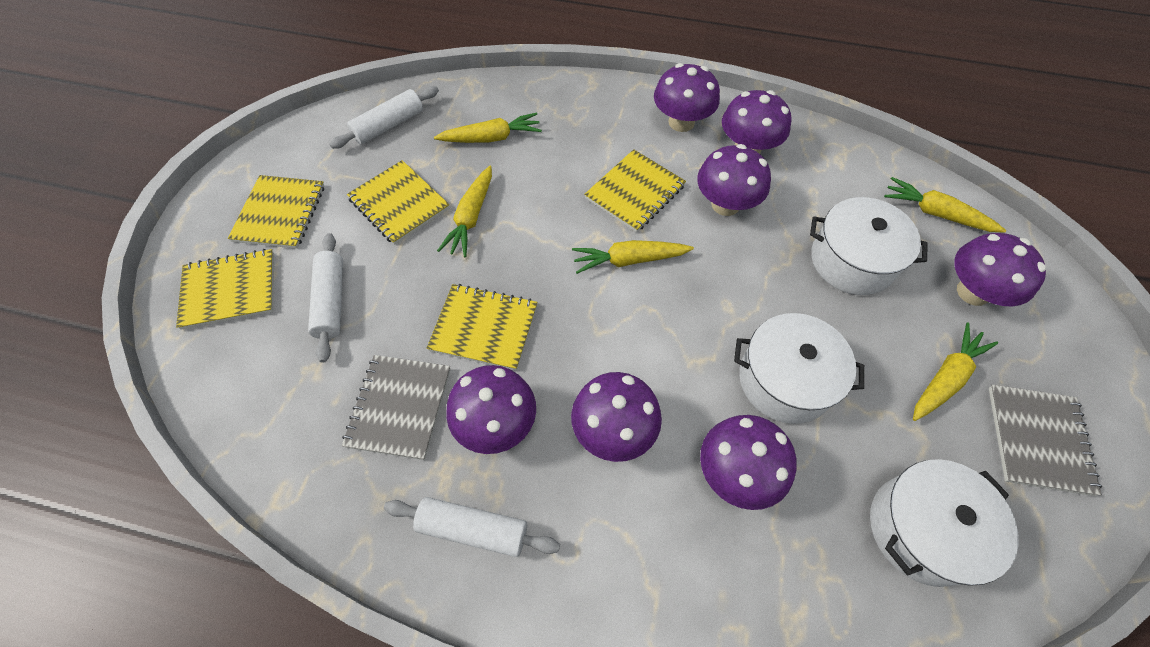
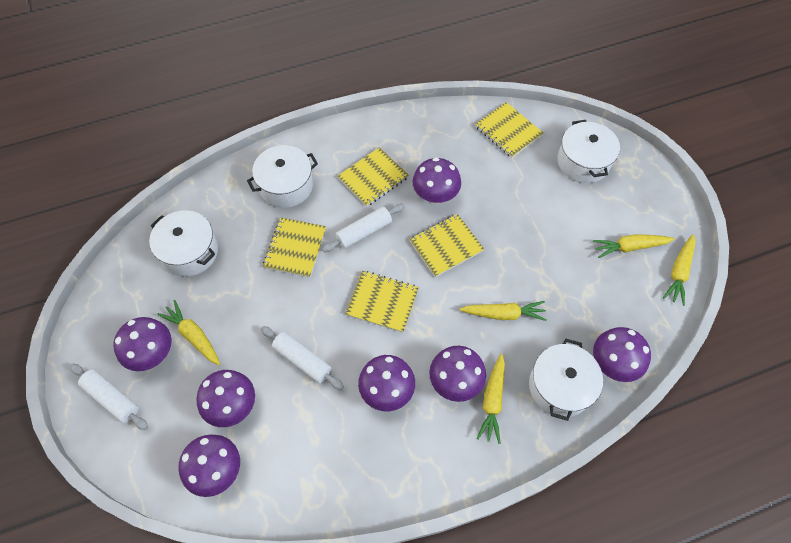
grey notebook: 2 -> 0
white pot: 3 -> 4

